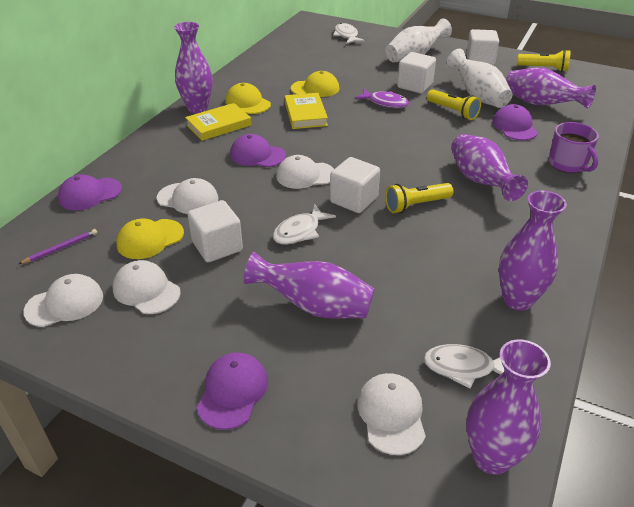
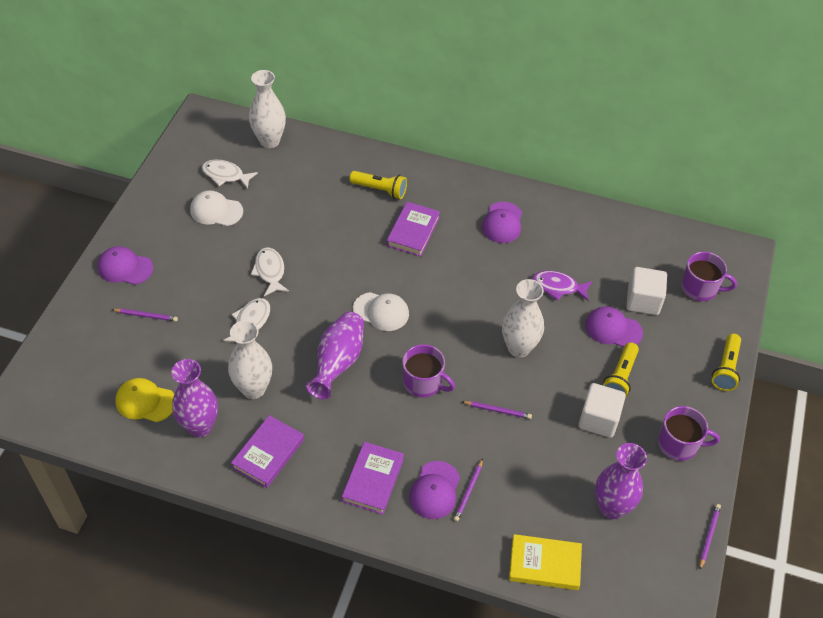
purple book: 0 -> 3
purple mug: 1 -> 3
purple pencil: 1 -> 4
purple vase: 6 -> 3
white cap: 5 -> 2
white cube: 4 -> 2
white vase: 2 -> 3
yellow book: 2 -> 1
yellow cap: 3 -> 1

